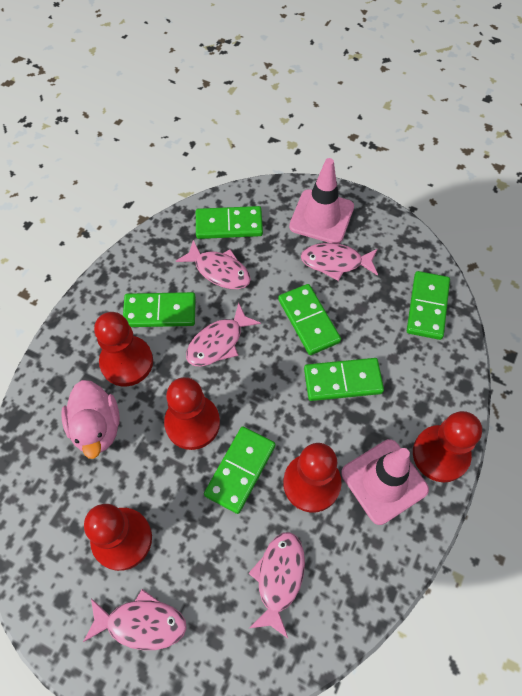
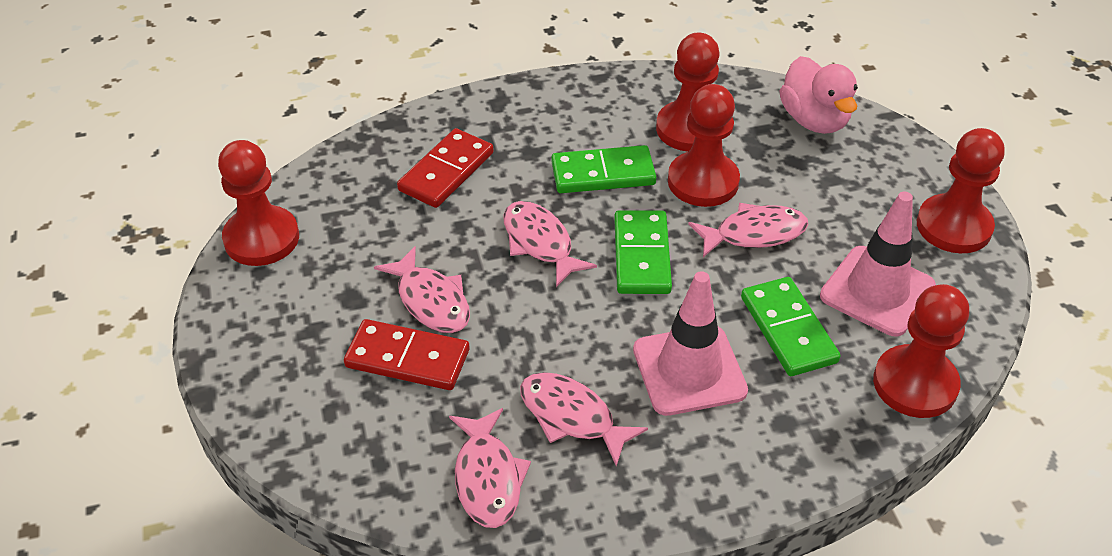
green domino: 6 -> 3
red domino: 0 -> 2

